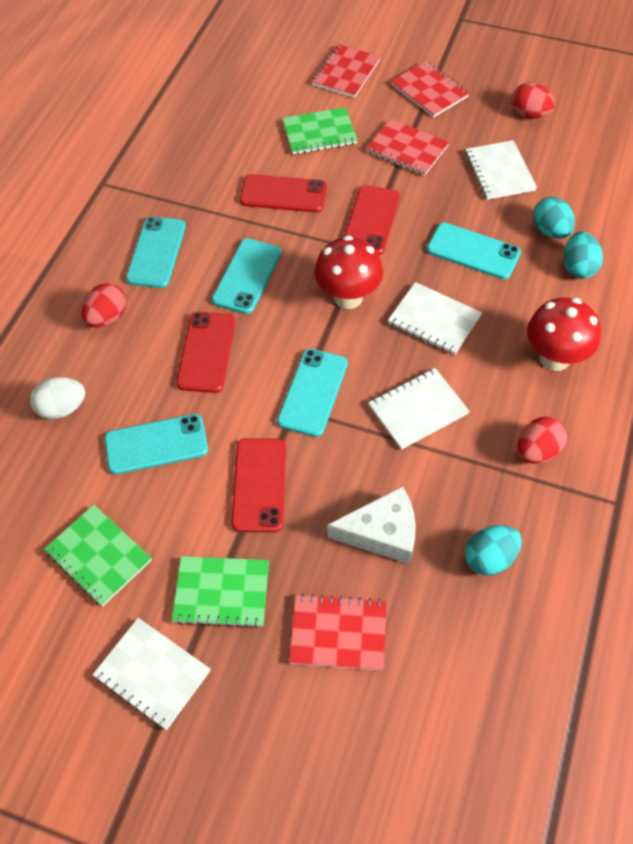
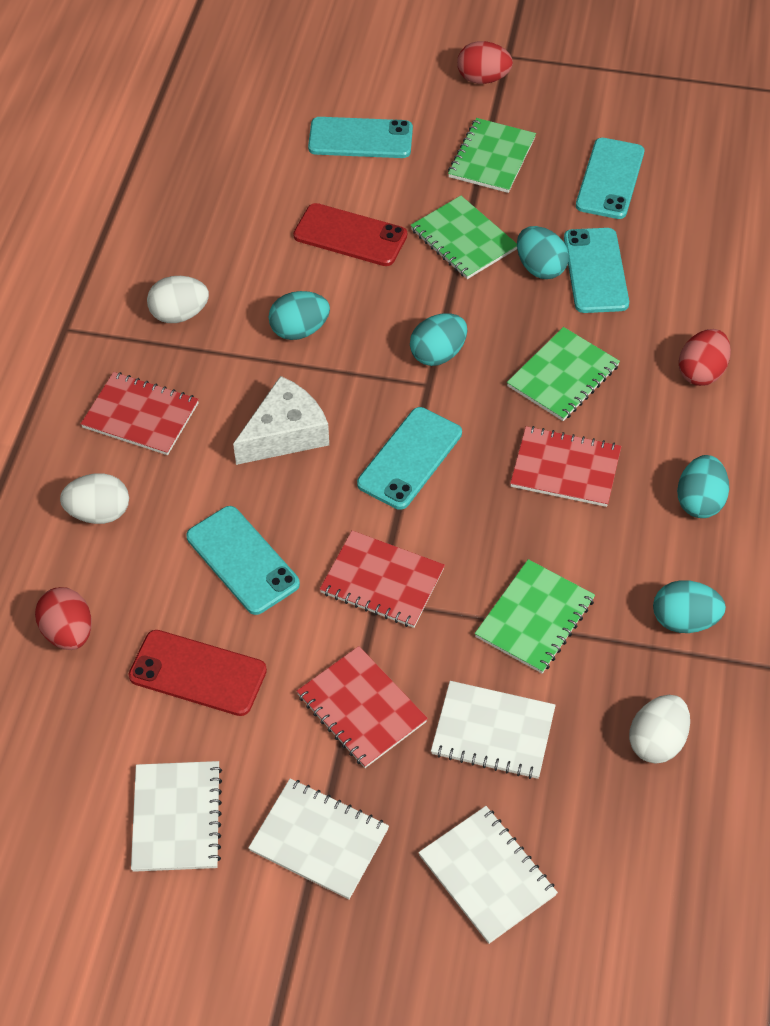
green notebook: 3 -> 4
red mushroom: 2 -> 0
red phone: 4 -> 2
turquoise egg: 3 -> 5
white egg: 1 -> 3

